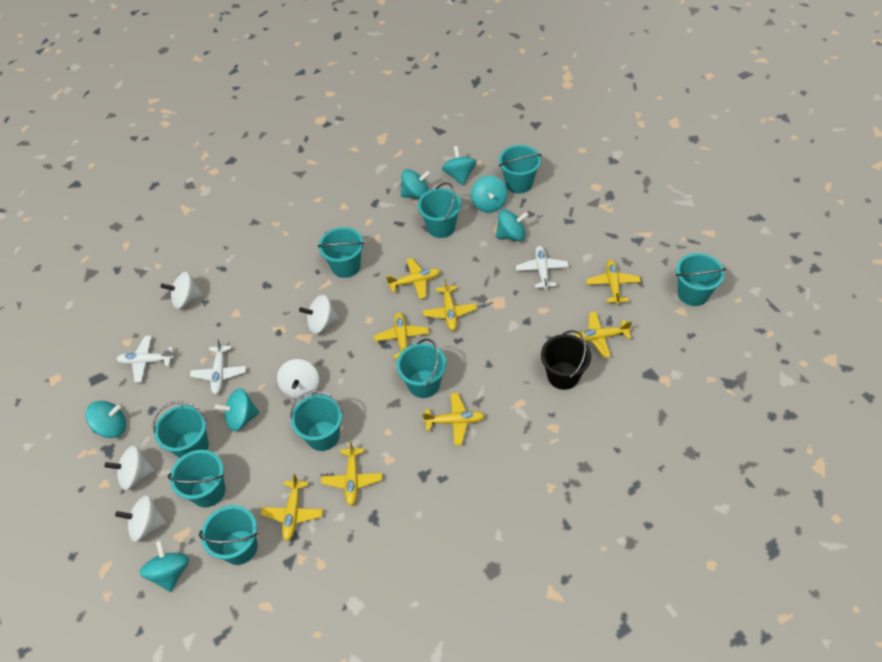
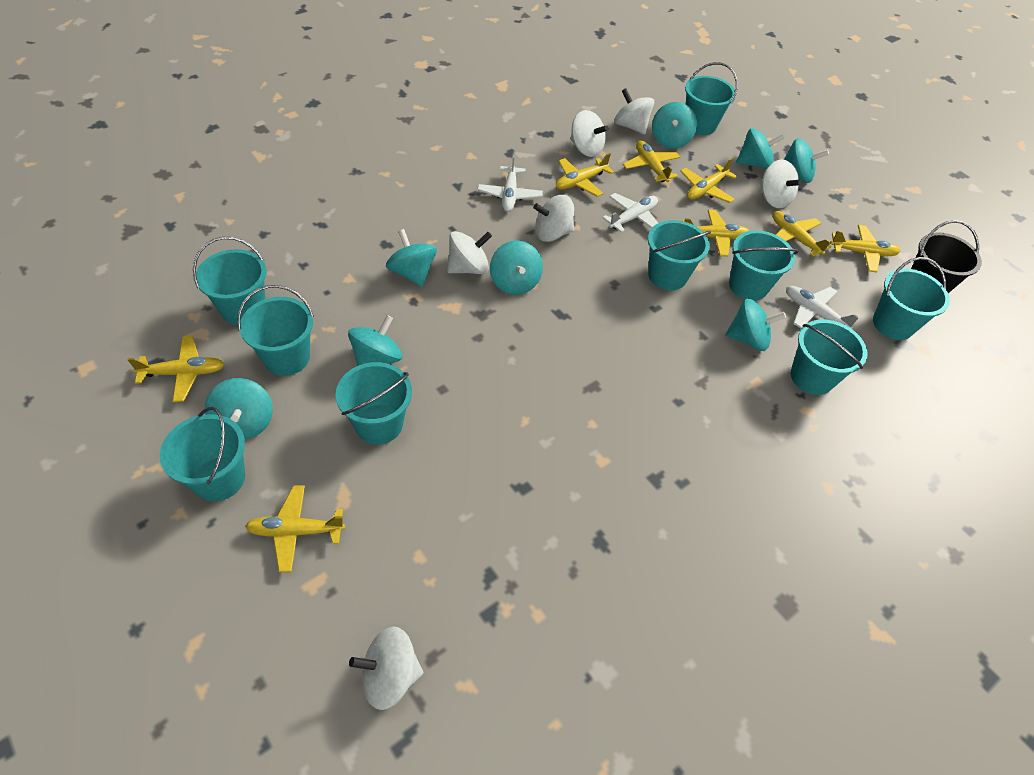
turquoise spinning top: 7 -> 8
white spinning top: 5 -> 6

